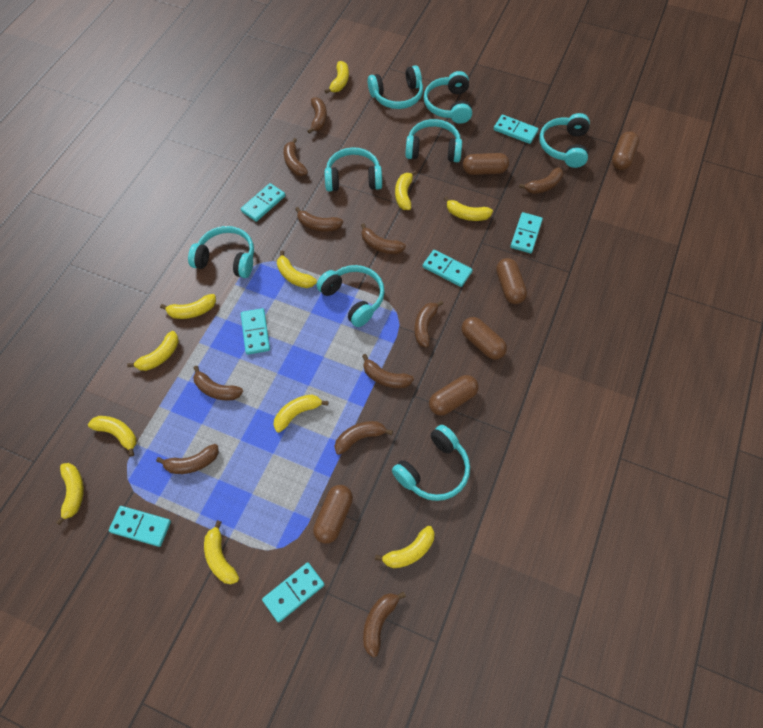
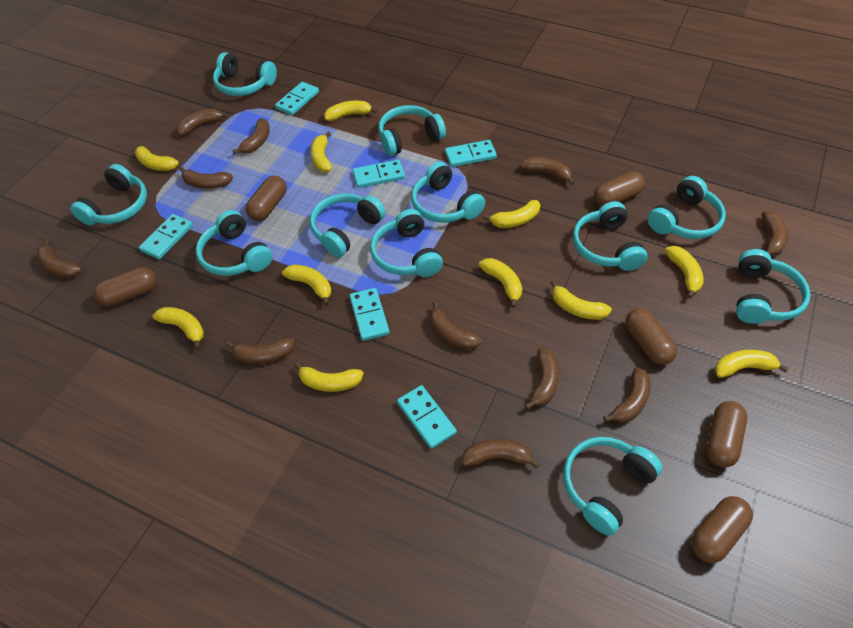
turquoise domino: 7 -> 6
turquoise headphones: 8 -> 11

